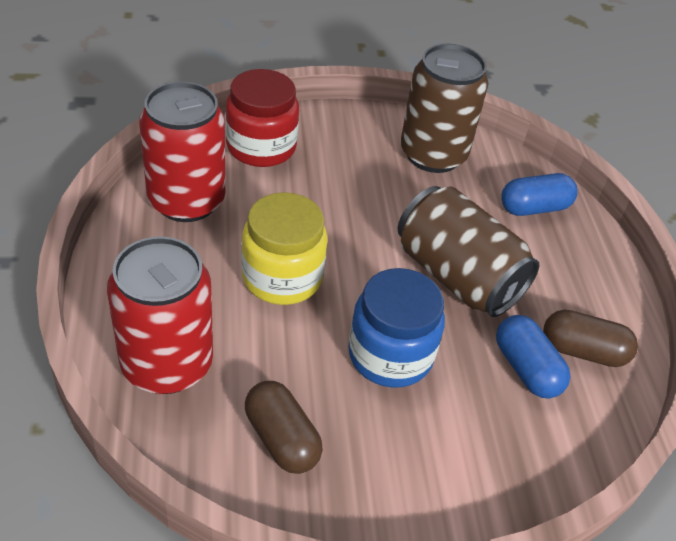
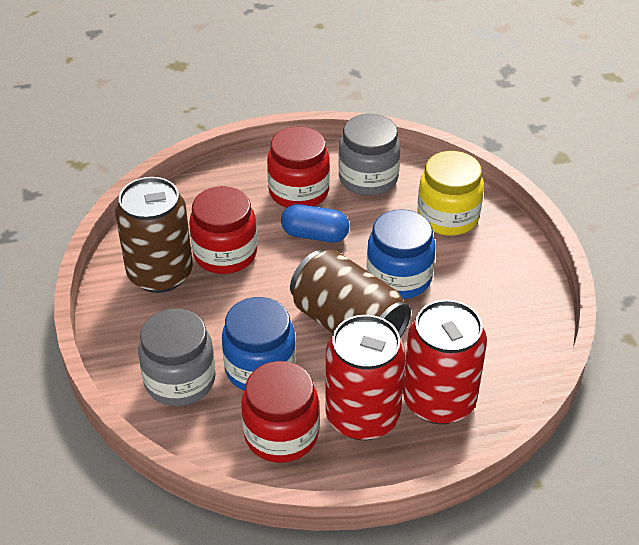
blue capsule: 2 -> 1
blue jar: 1 -> 2
brown capsule: 2 -> 0
grey jar: 0 -> 2
red jar: 1 -> 3

